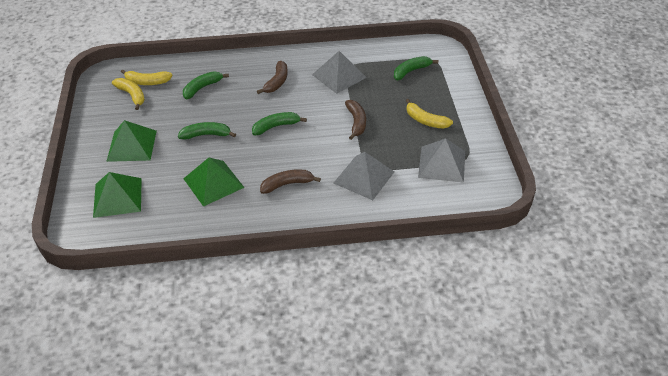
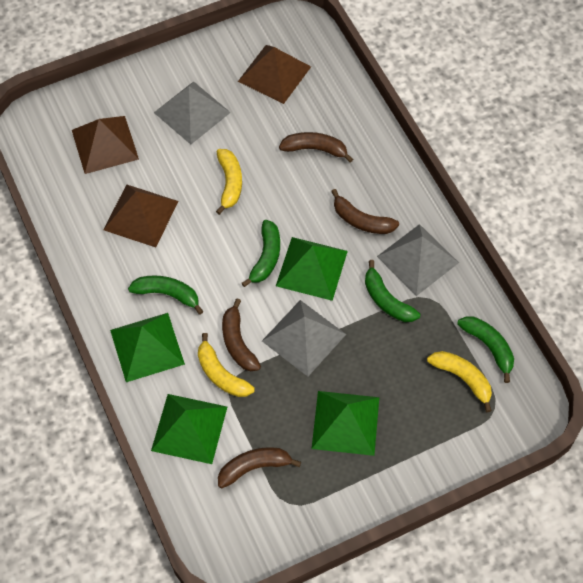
brown banana: 3 -> 4
brown pyramid: 0 -> 3
green pyramid: 3 -> 4

